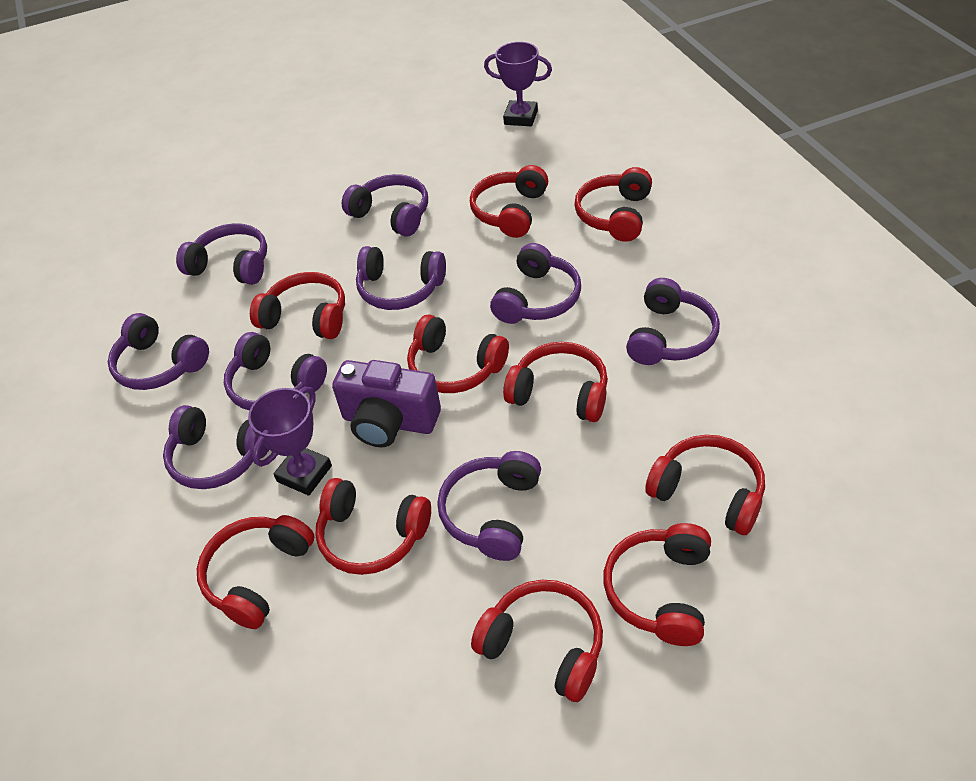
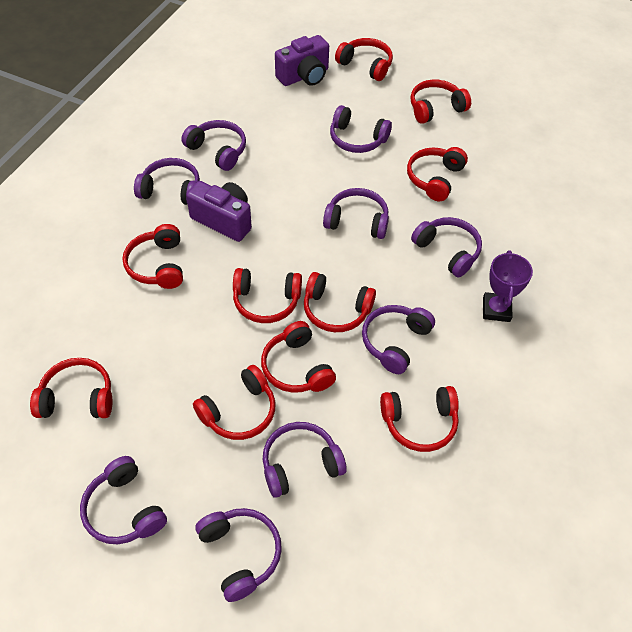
purple camera: 1 -> 2
purple trophy: 2 -> 1

